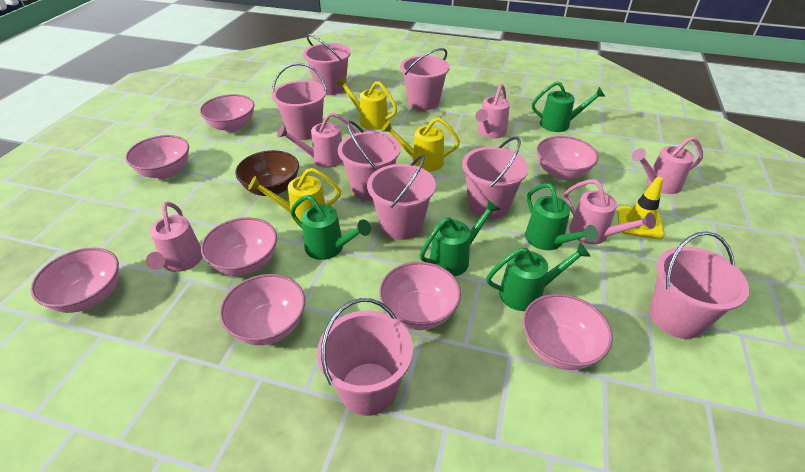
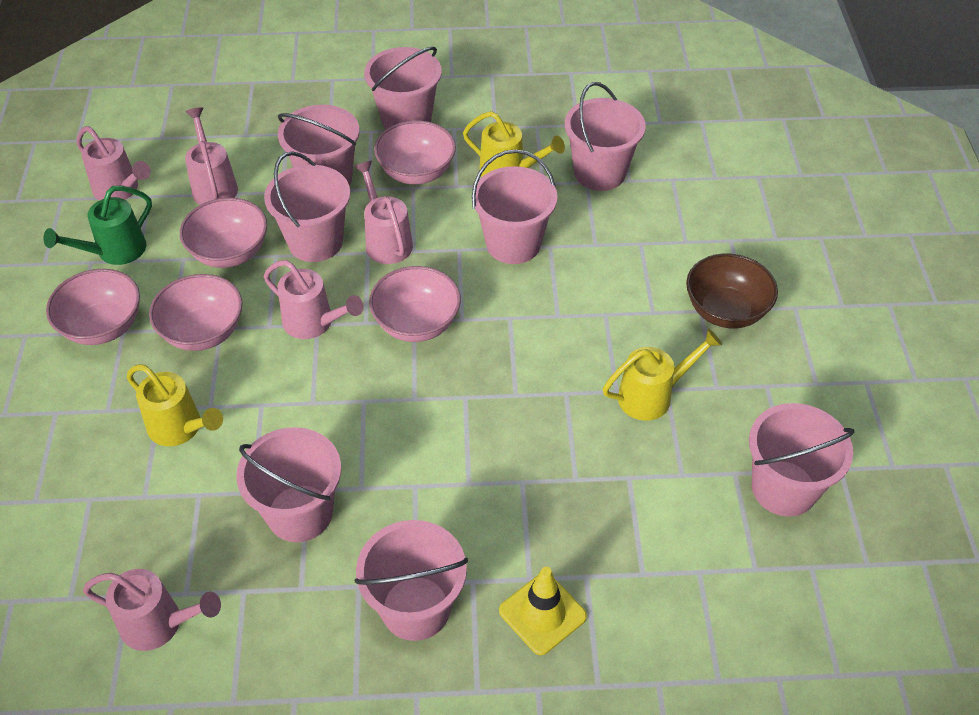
green watering can: 5 -> 1
pink bowl: 8 -> 5

